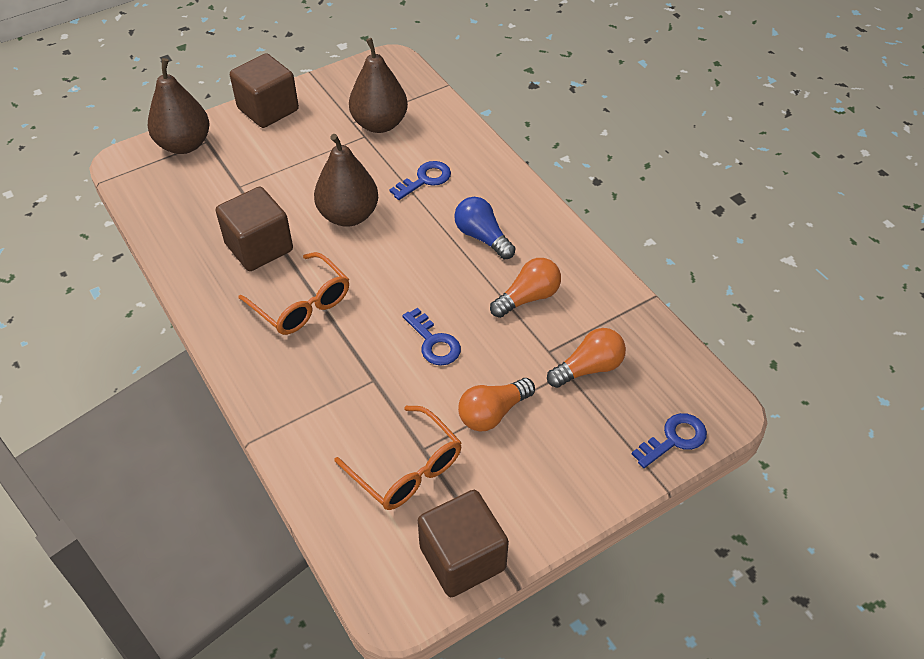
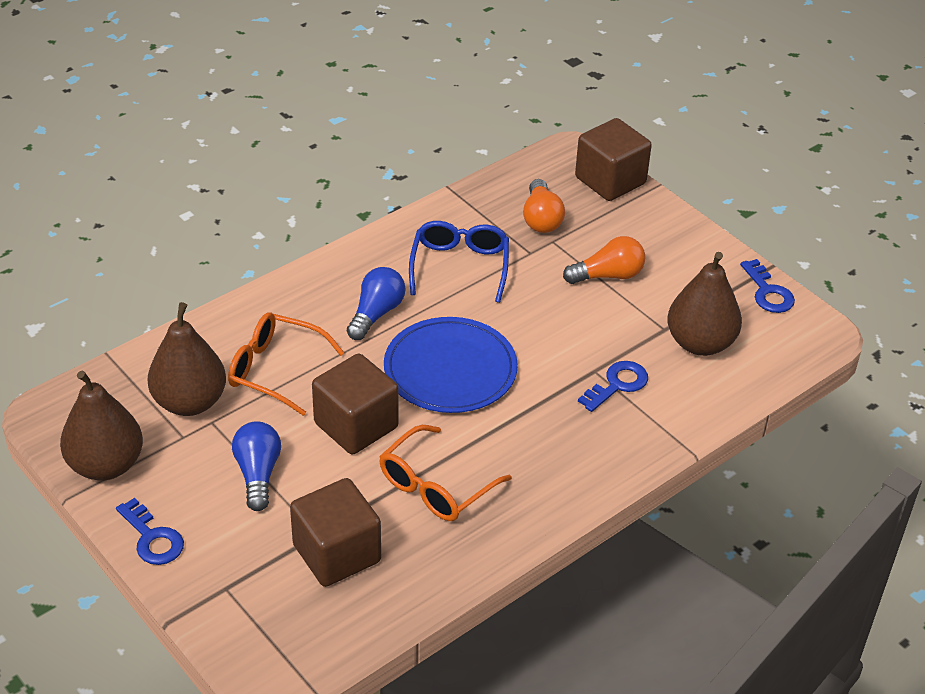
blue glasses: 0 -> 1
blue light bulb: 1 -> 2
blue plate: 0 -> 1
orange light bulb: 3 -> 2

